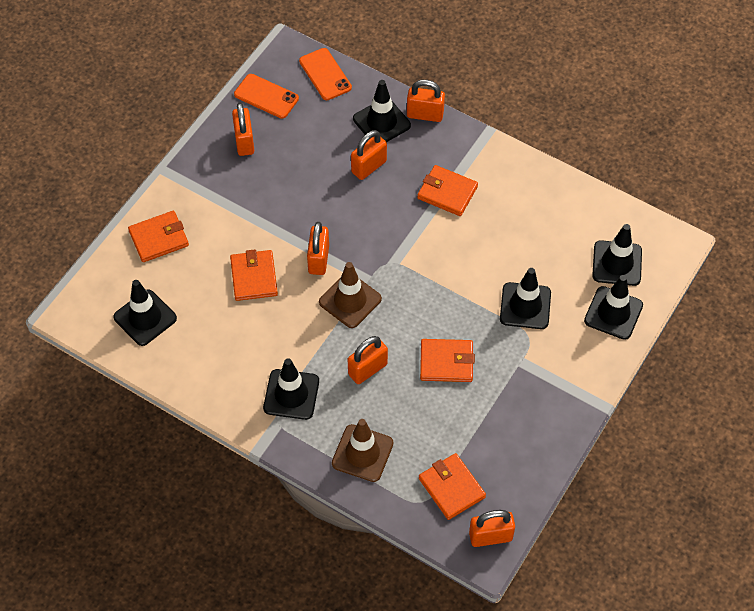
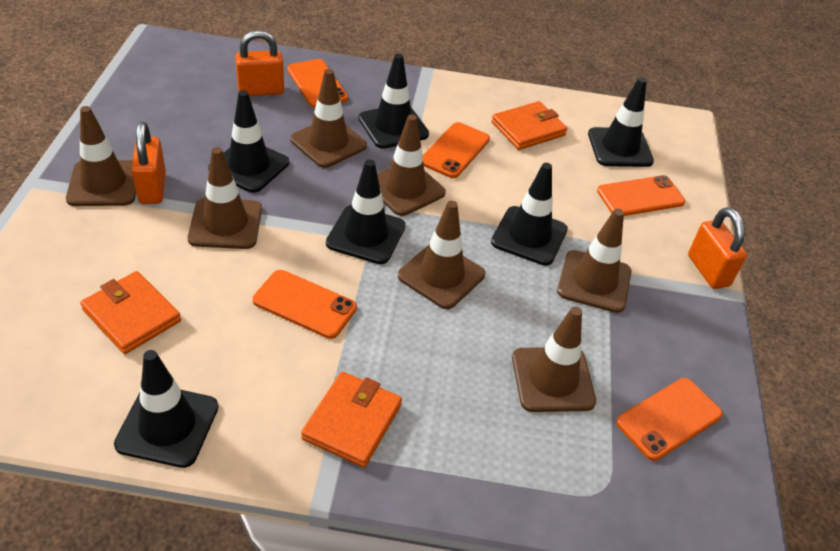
brown traffic cone: 2 -> 7
orange padlock: 6 -> 3
orange phone: 2 -> 5
orange wallet: 5 -> 3

